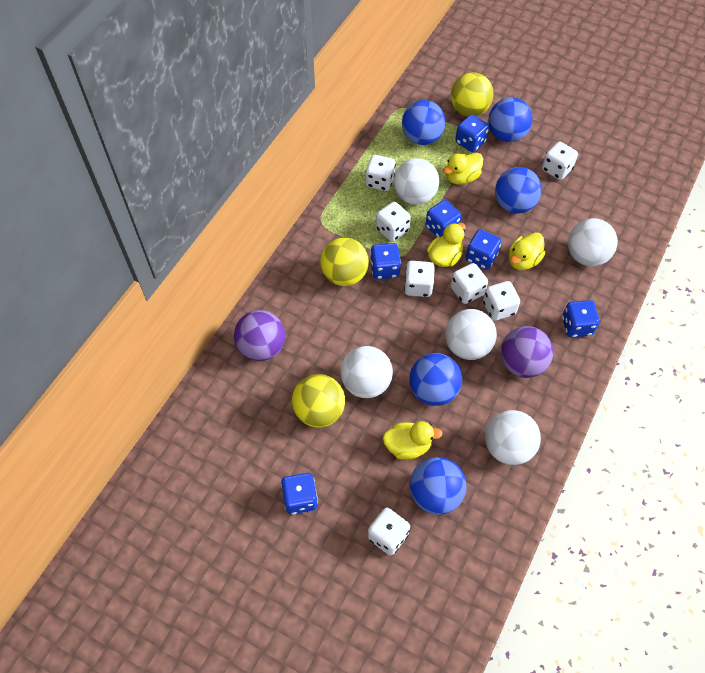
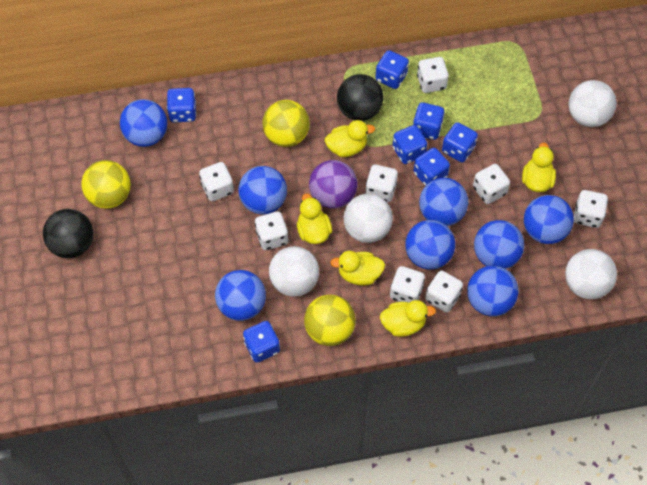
black ball: 0 -> 2
blue ball: 5 -> 8
blue dice: 6 -> 7
purple ball: 2 -> 1
white ball: 5 -> 4
white dice: 7 -> 8
yellow duck: 4 -> 5

